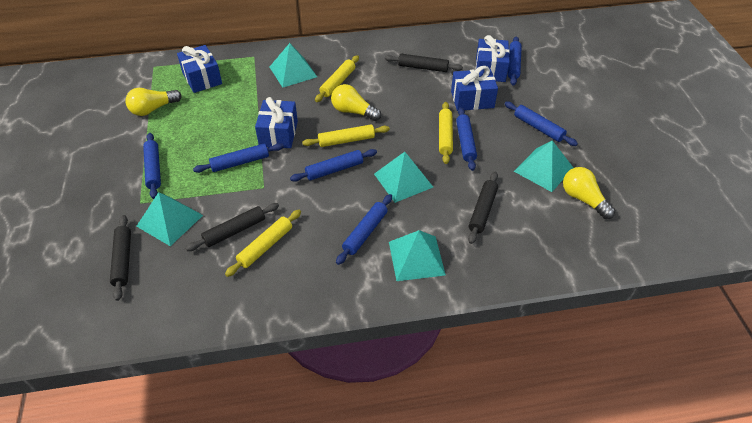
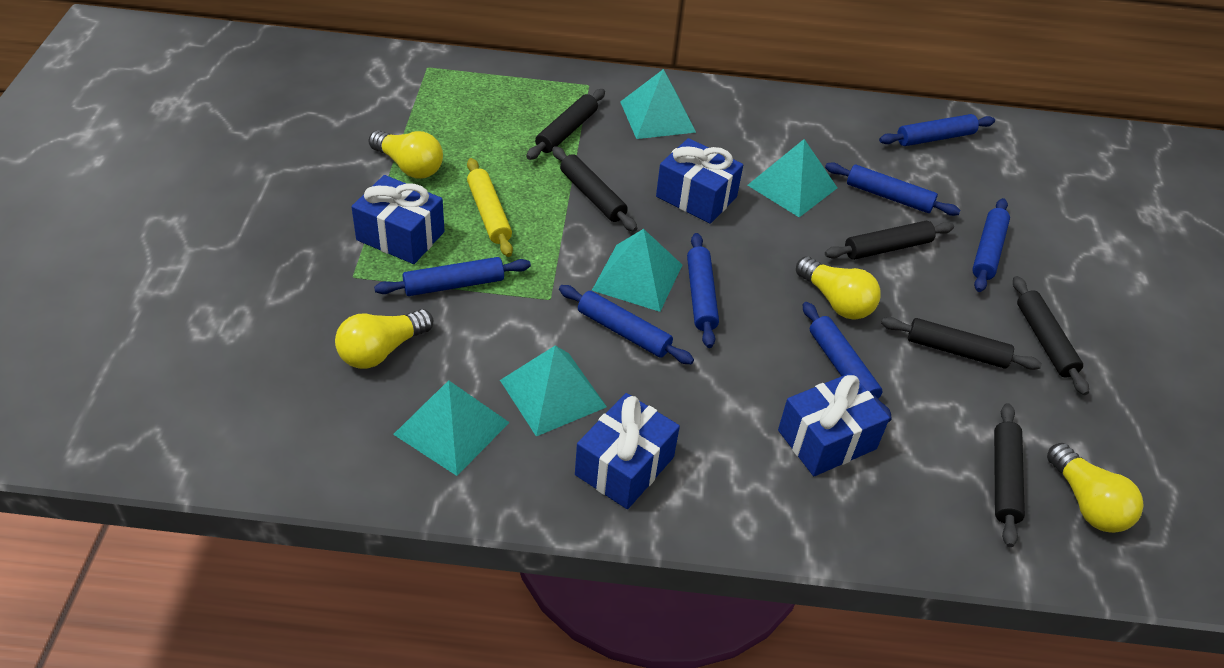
black rolling pin: 4 -> 6
yellow light bulb: 3 -> 4
yellow rolling pin: 4 -> 1

